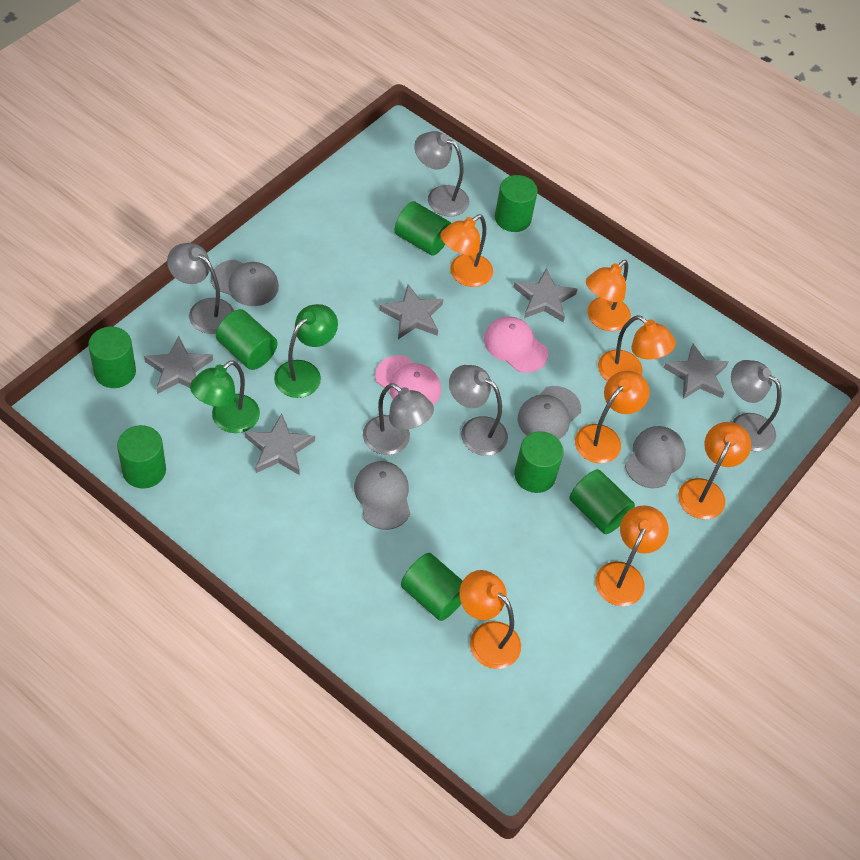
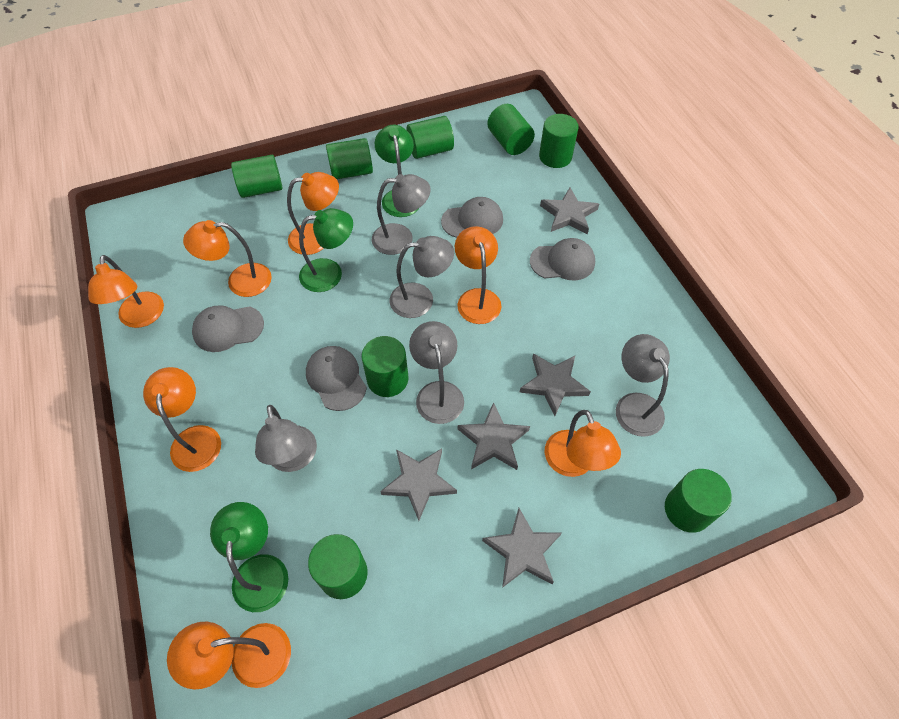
green lamp: 2 -> 3
pink cap: 2 -> 0

